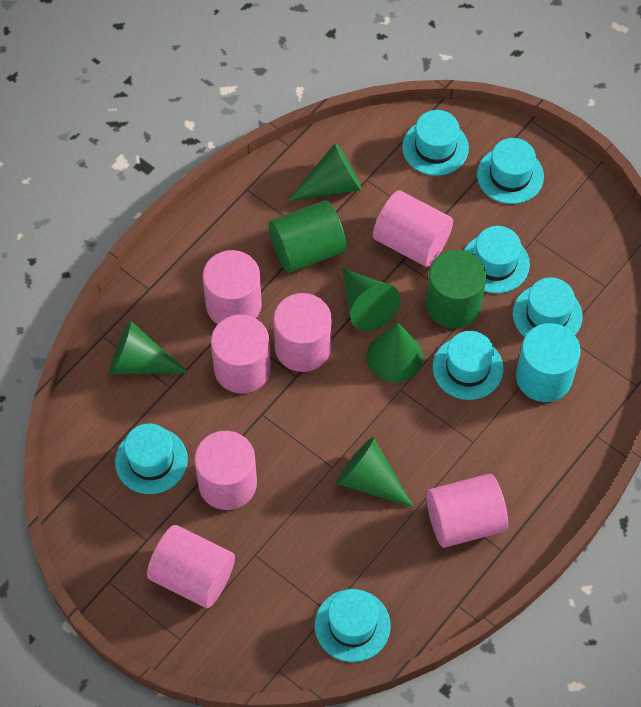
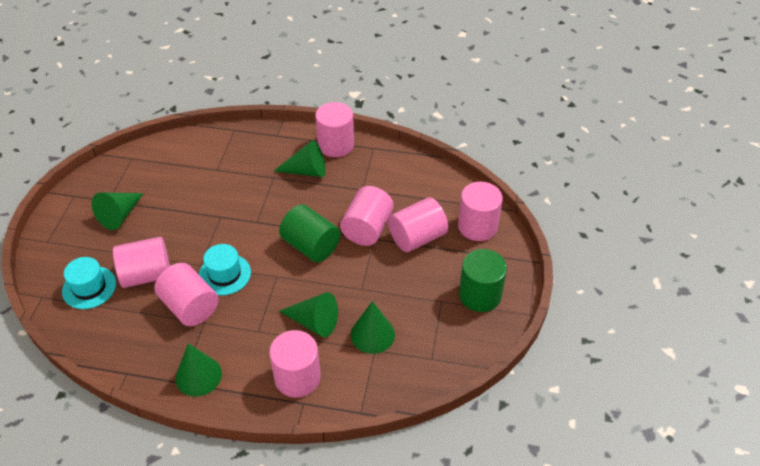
turquoise cylinder: 1 -> 0
turquoise hat: 7 -> 2

